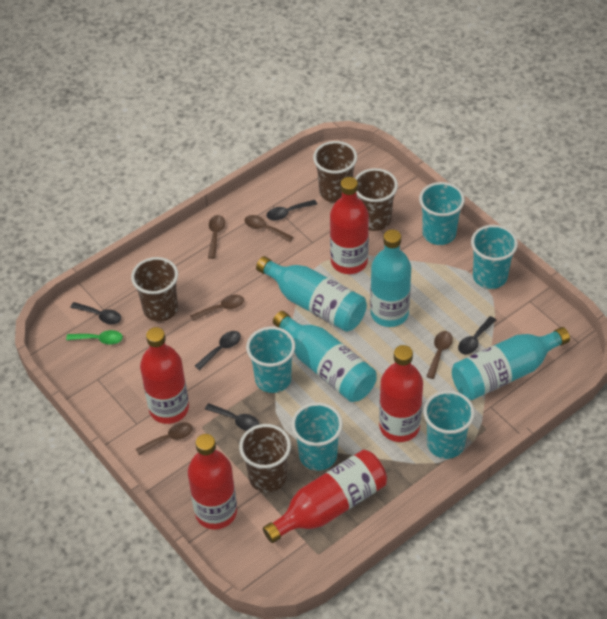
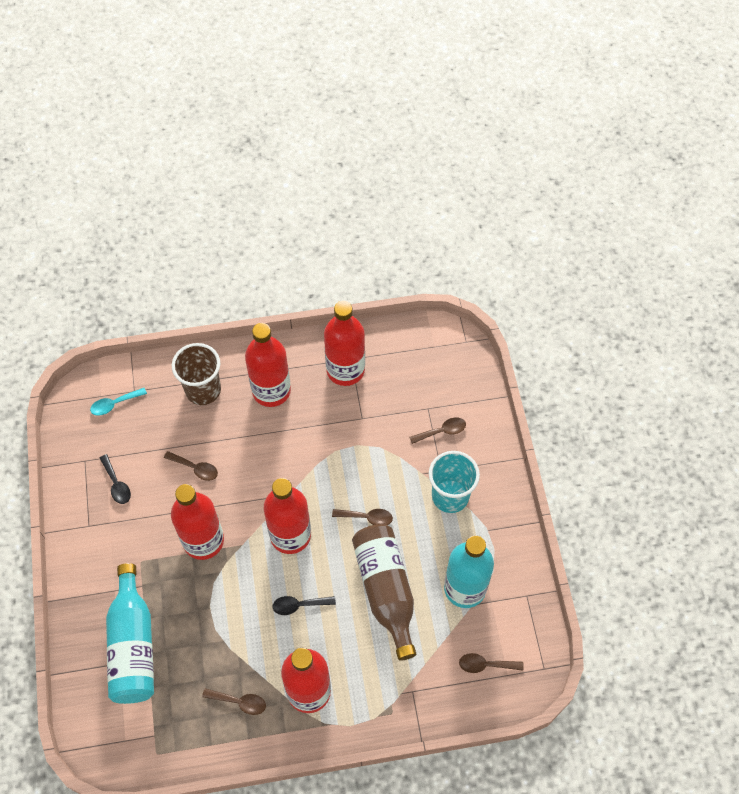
black spoon: 5 -> 2
brown bottle: 0 -> 1
brown cup: 4 -> 1
green spoon: 1 -> 0
turquoise bottle: 4 -> 2
turquoise cup: 5 -> 1
turquoise spoon: 0 -> 1

